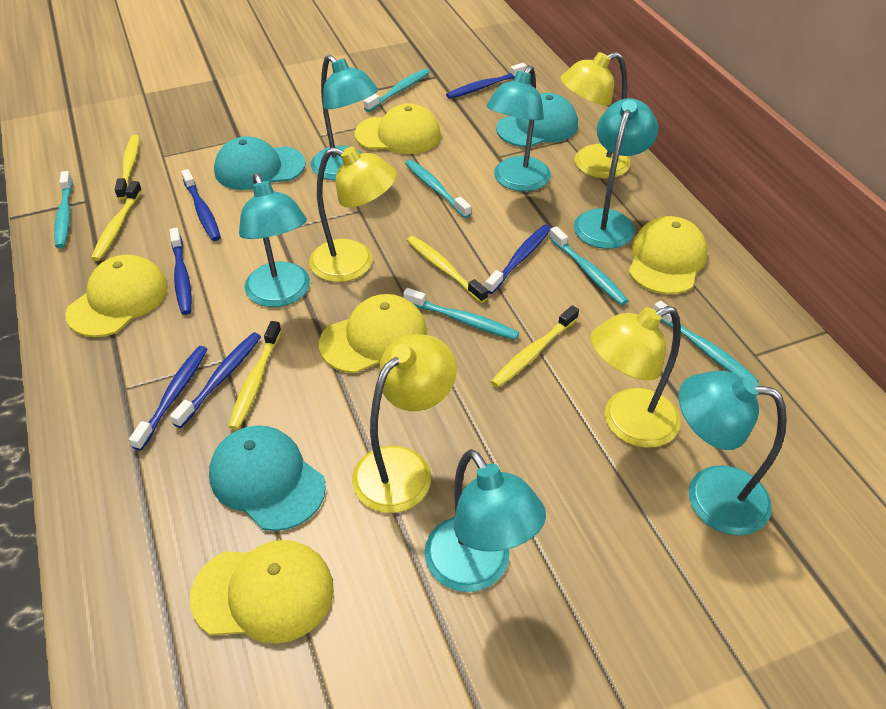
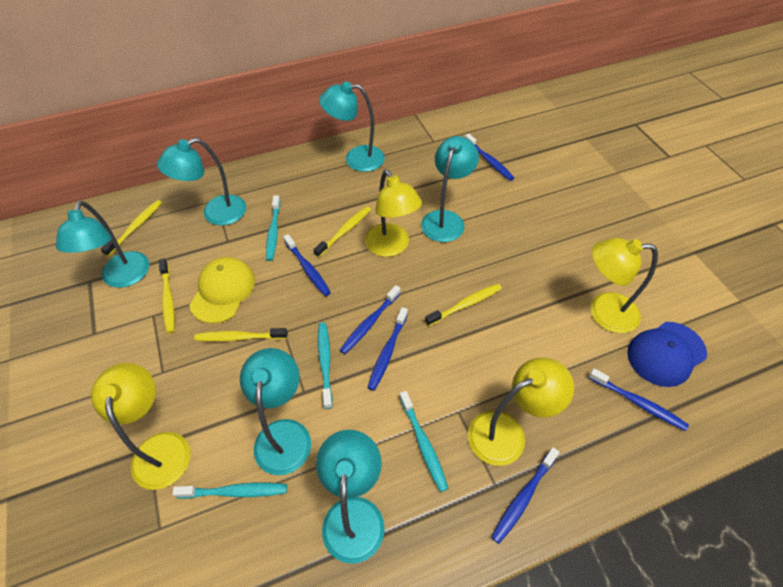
blue cap: 0 -> 1
turquoise cap: 3 -> 0
turquoise toothbrush: 6 -> 4
yellow cap: 5 -> 1

